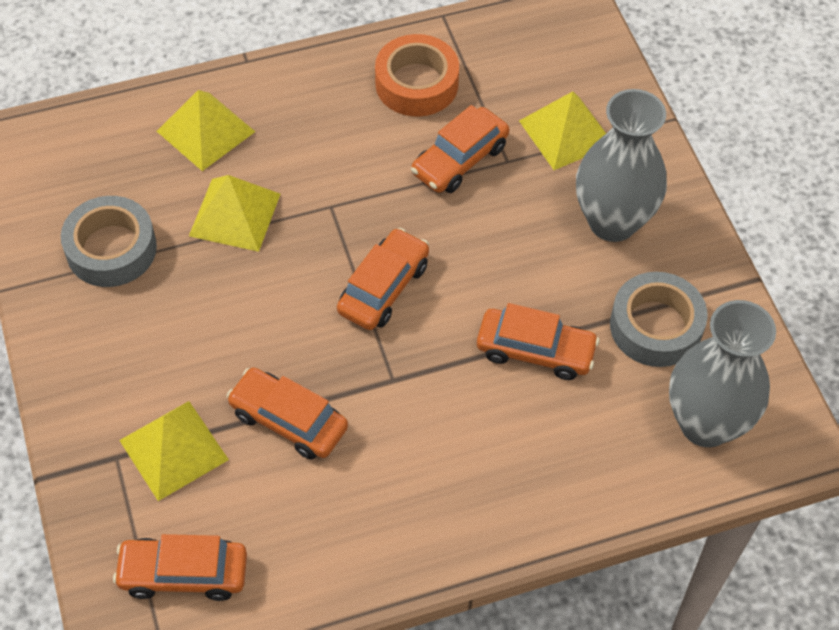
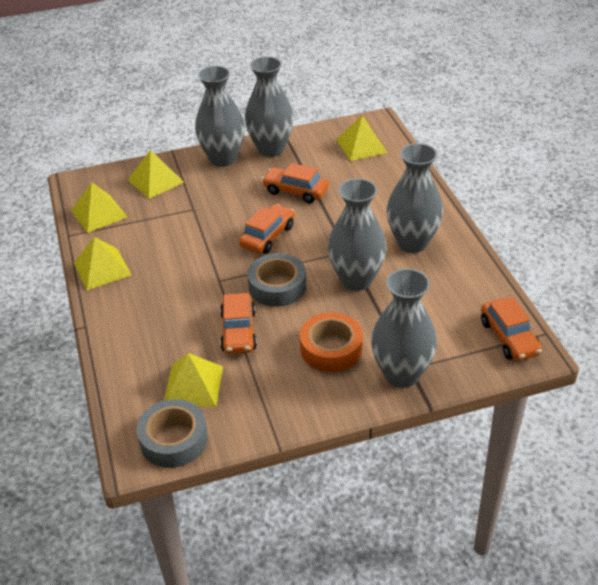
grey vase: 2 -> 5
orange car: 5 -> 4
yellow pyramid: 4 -> 5

